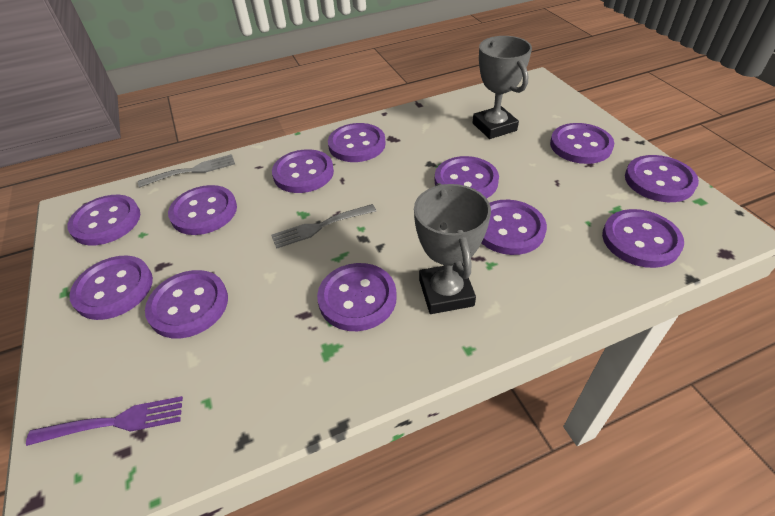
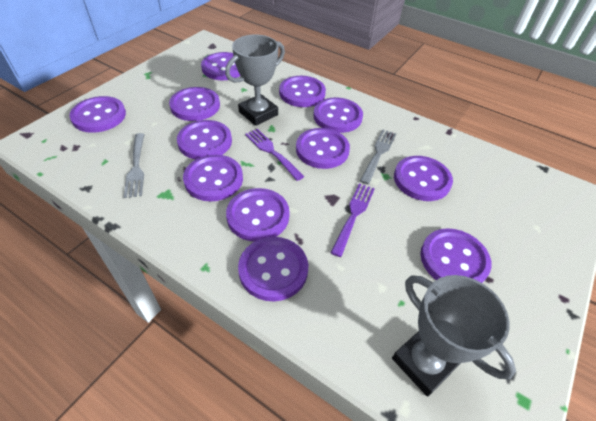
purple fork: 1 -> 2

